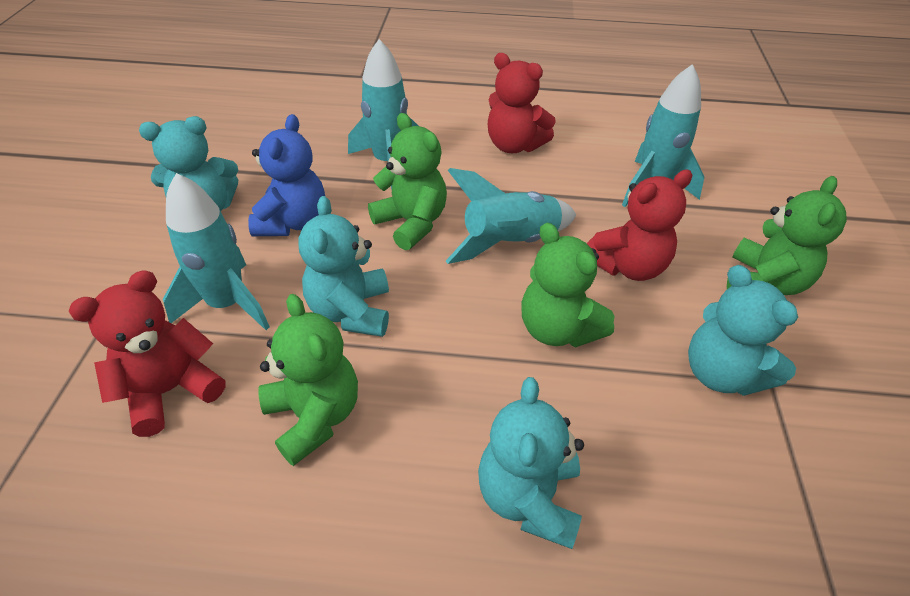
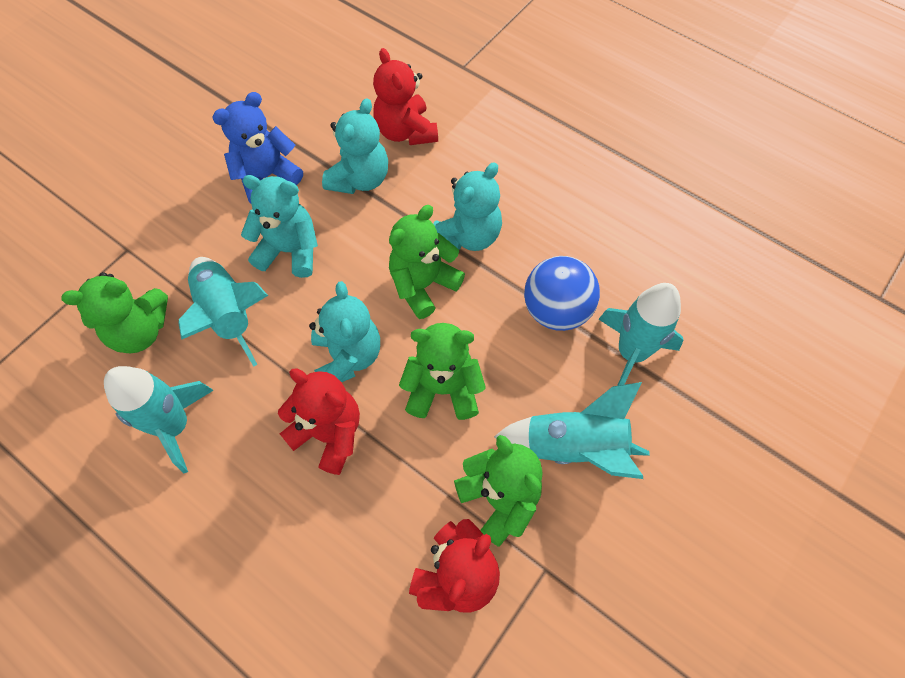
blue ball: 0 -> 1

